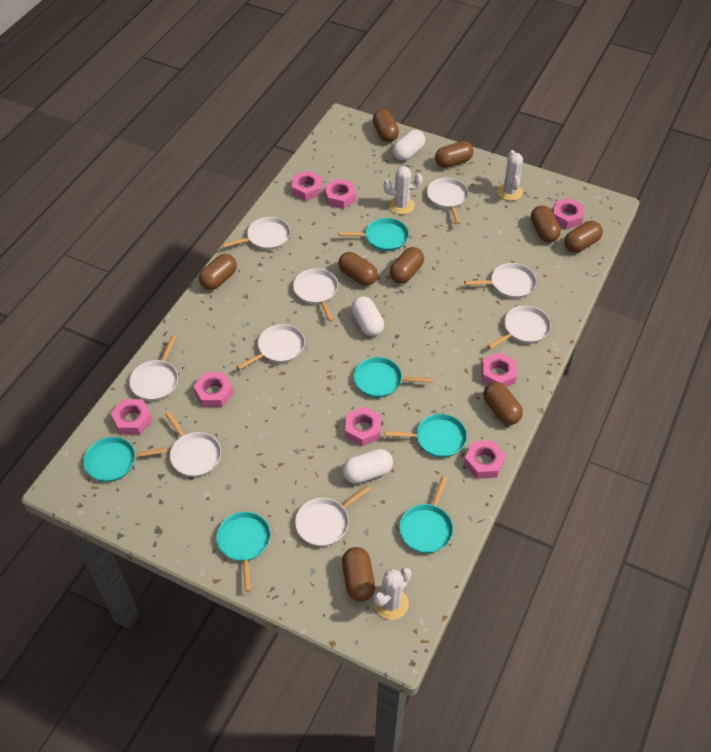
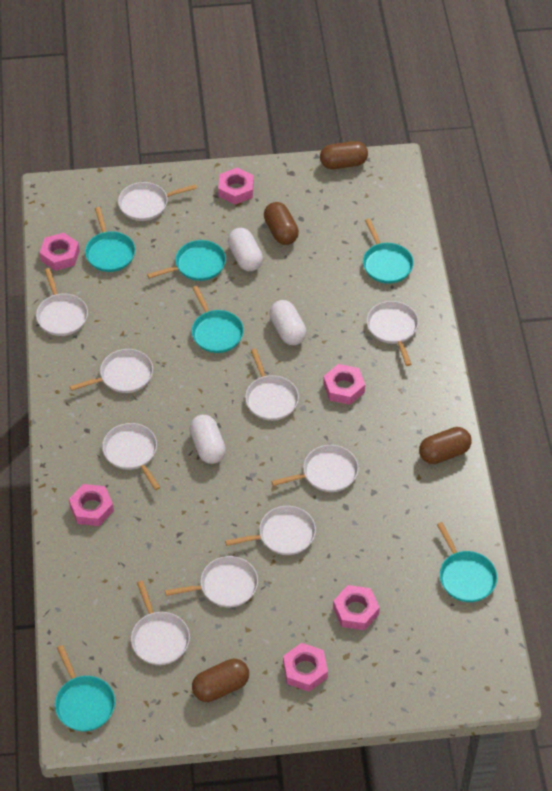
brown capsule: 9 -> 4
pink nut: 8 -> 6
white cactus: 3 -> 0
white pan: 9 -> 10

